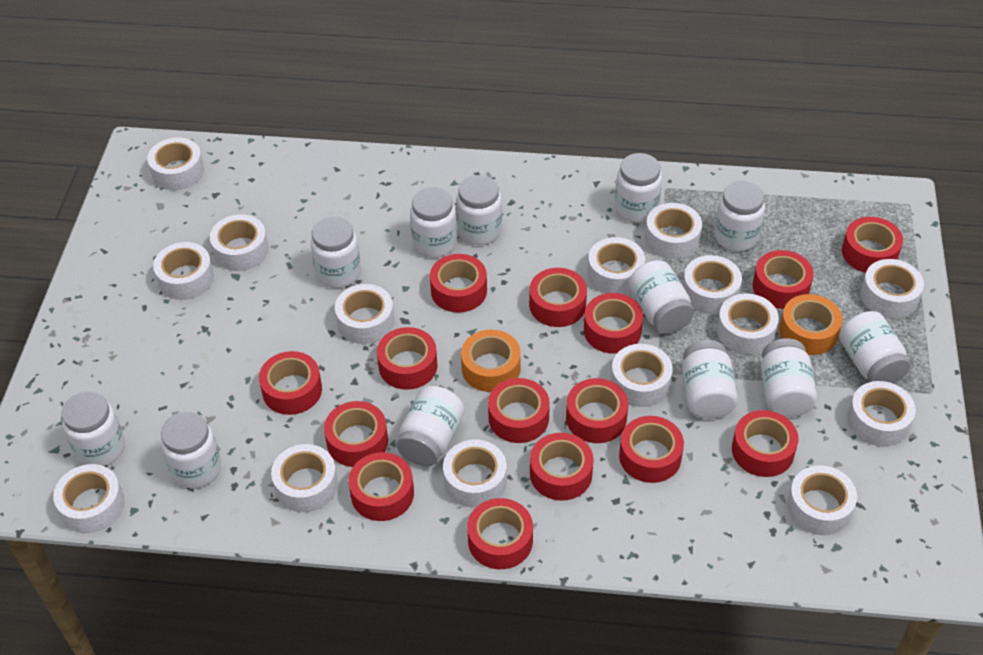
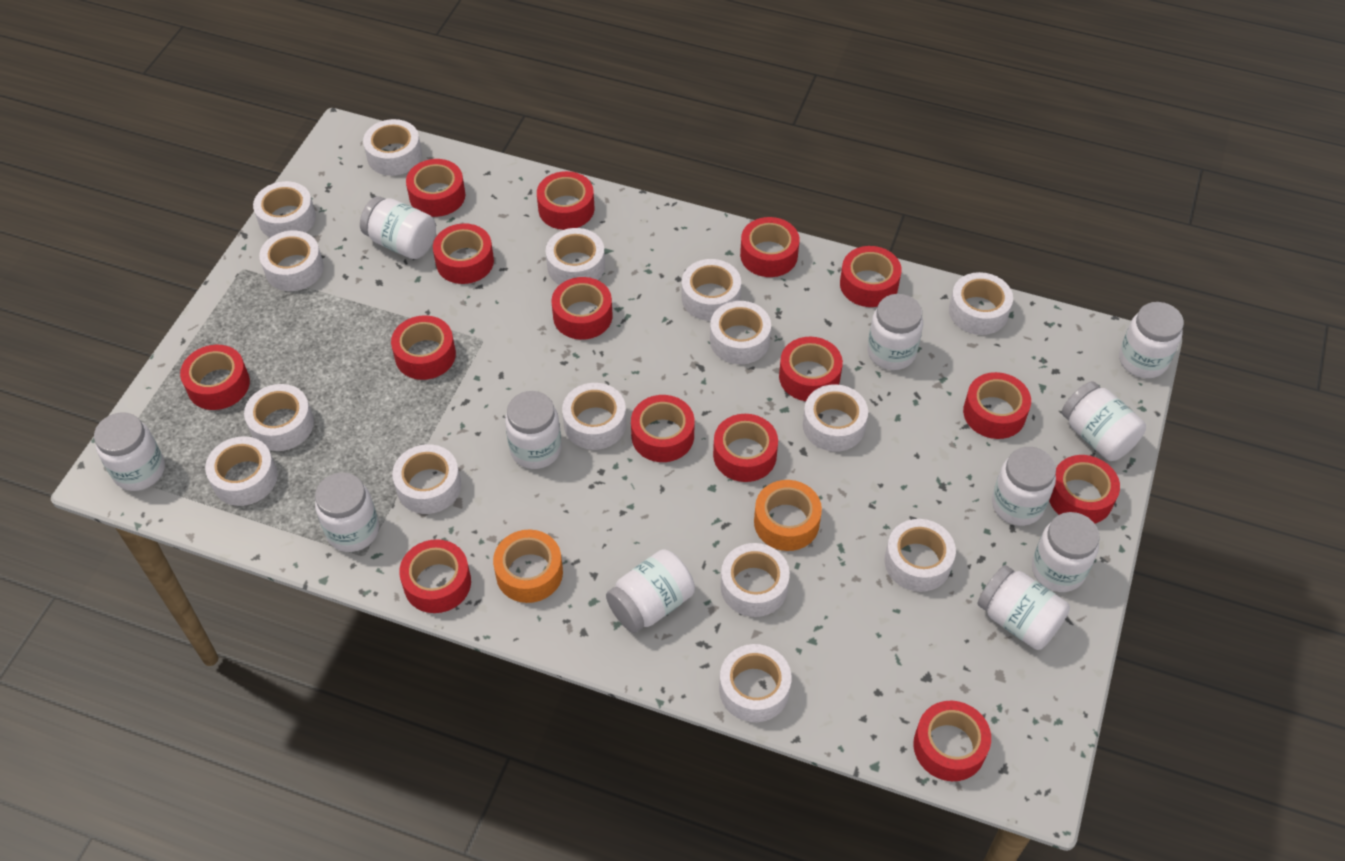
white jar: 12 -> 11

